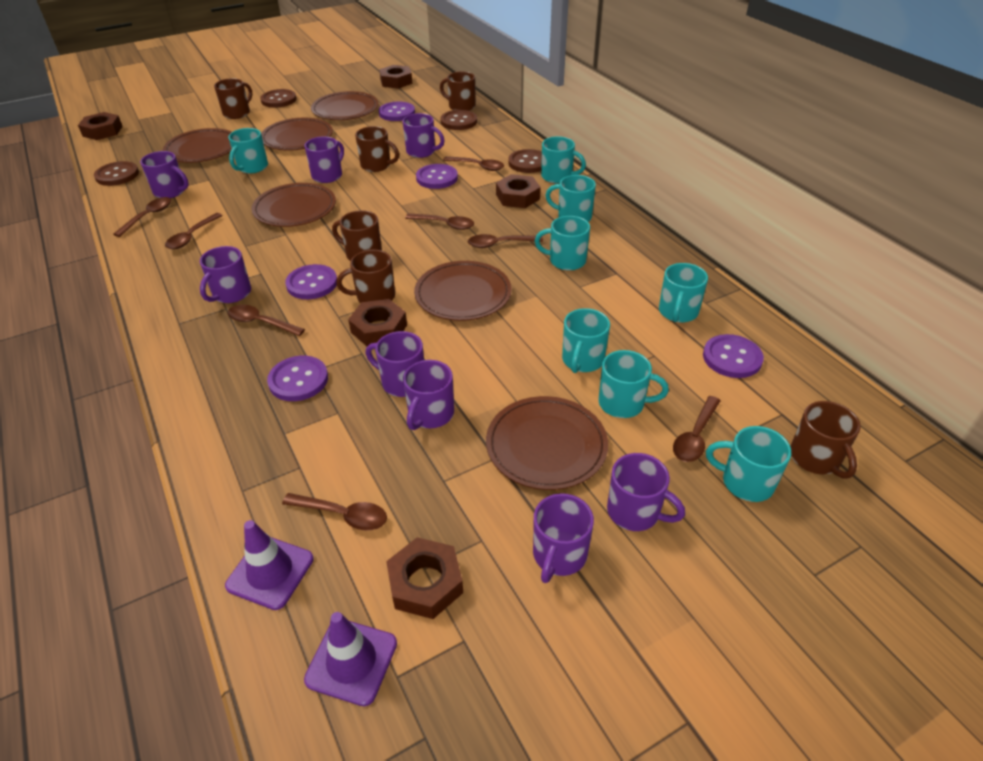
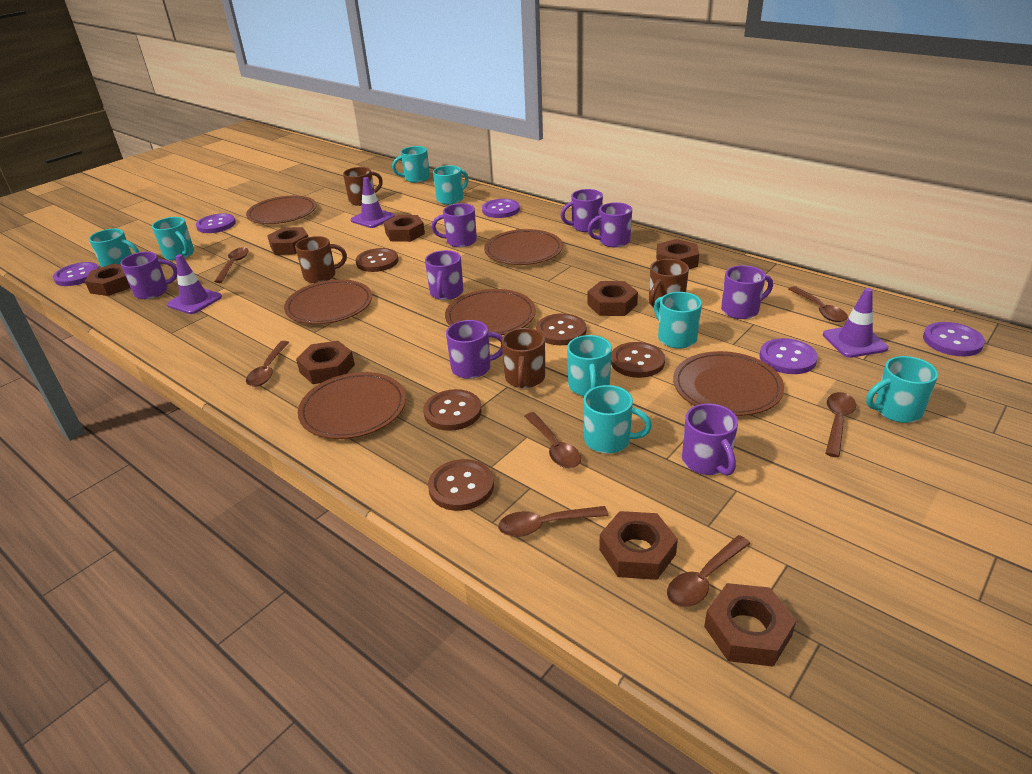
brown button: 4 -> 5
brown mug: 6 -> 4
brown nut: 5 -> 8
brown spoon: 8 -> 7
purple traffic cone: 2 -> 3

